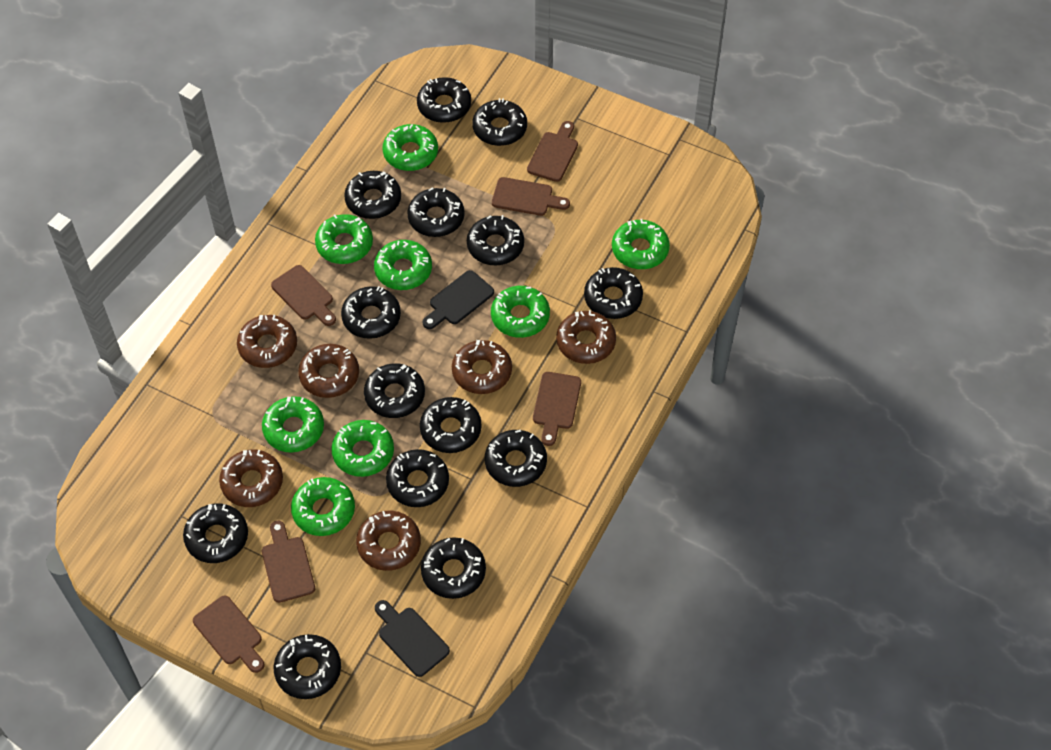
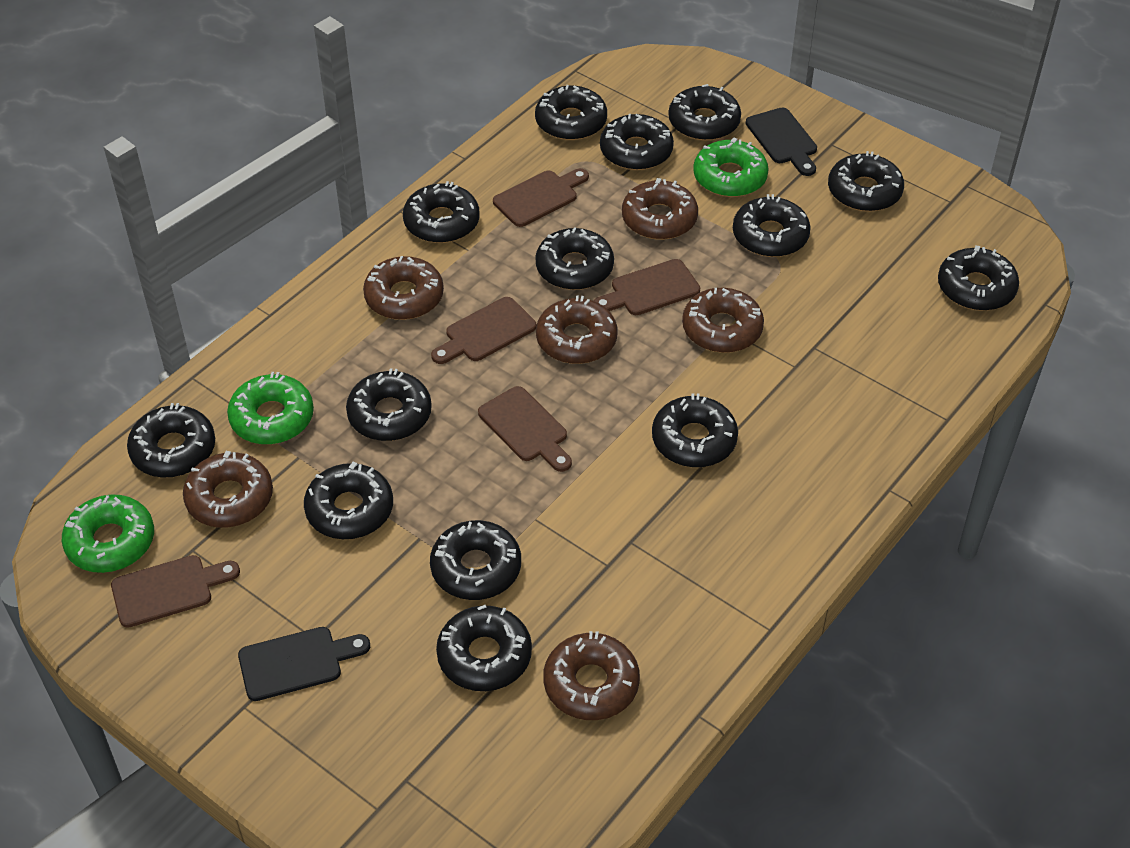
brown cutting board: 6 -> 5
green donut: 8 -> 3

